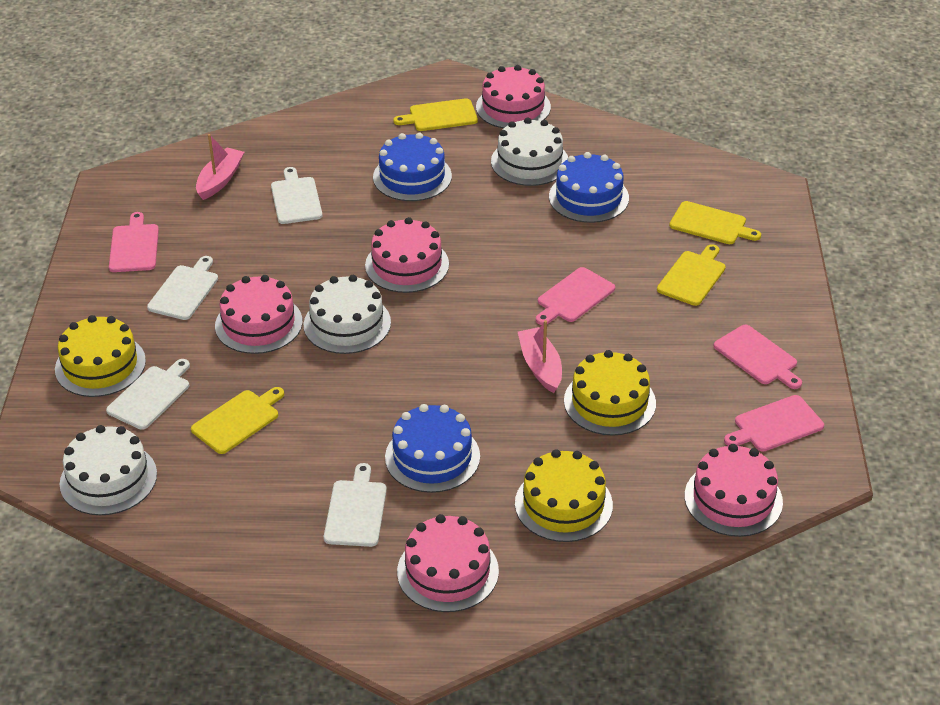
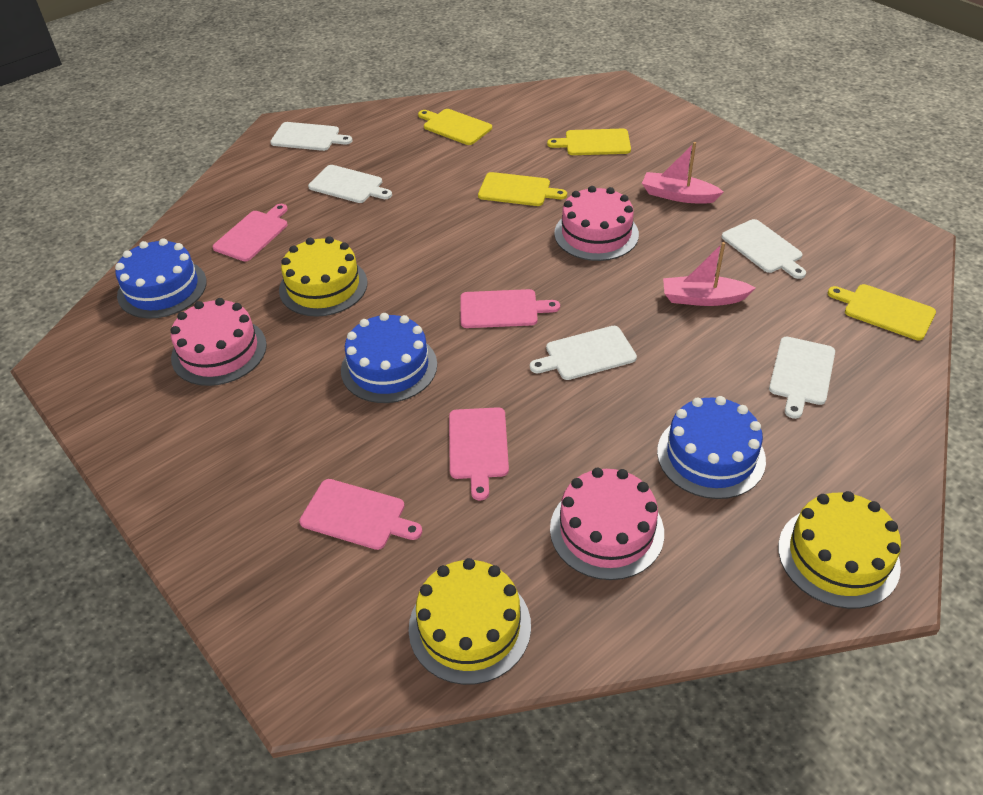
pink cake: 5 -> 3
white cake: 3 -> 0
white cutting board: 4 -> 5

